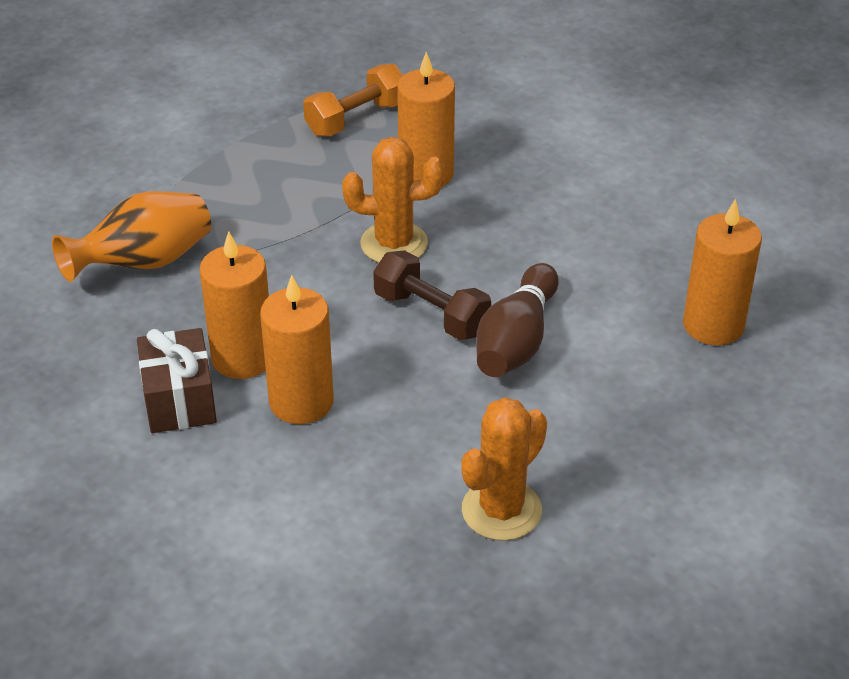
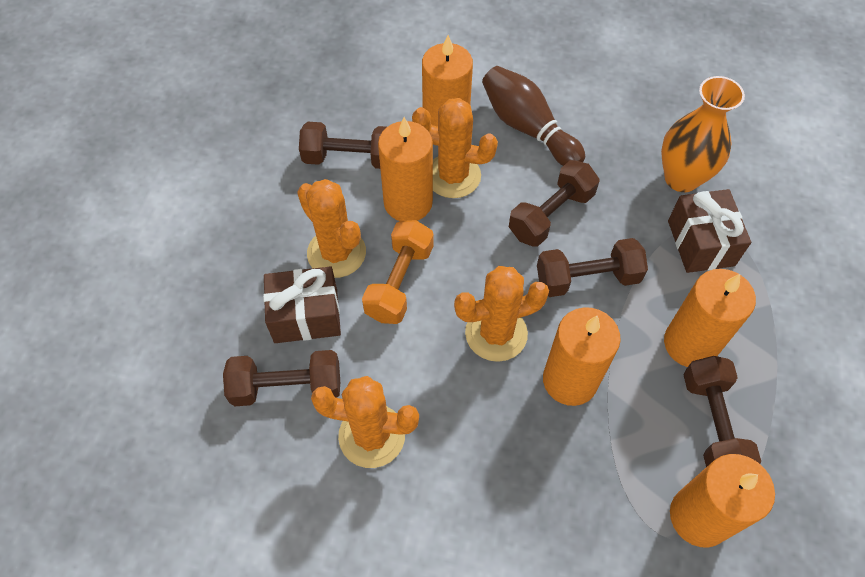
brown dumbbell: 1 -> 5
brown gift: 1 -> 2
orange cactus: 2 -> 4
orange candle: 4 -> 5

